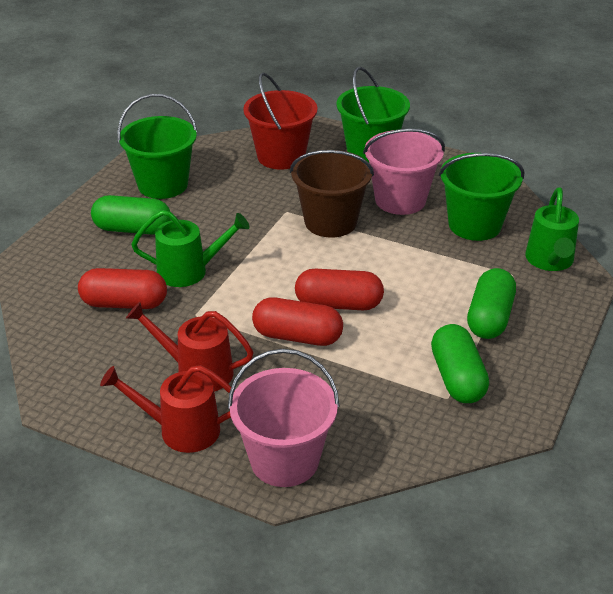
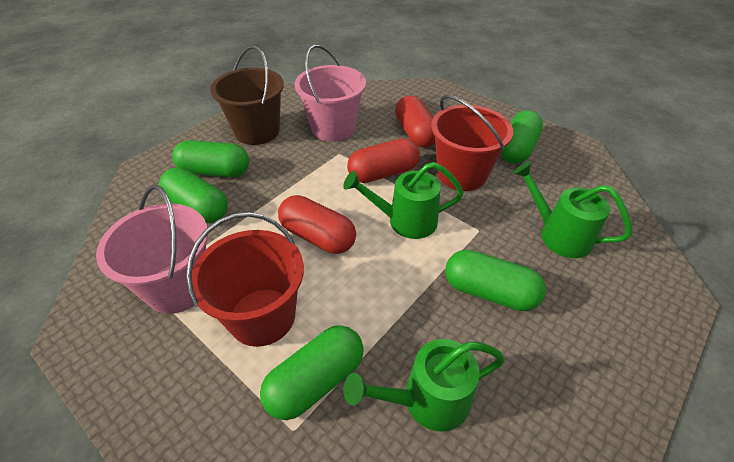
green bucket: 3 -> 0
green capsule: 3 -> 5
green watering can: 2 -> 3
red bucket: 1 -> 2
red watering can: 2 -> 0

